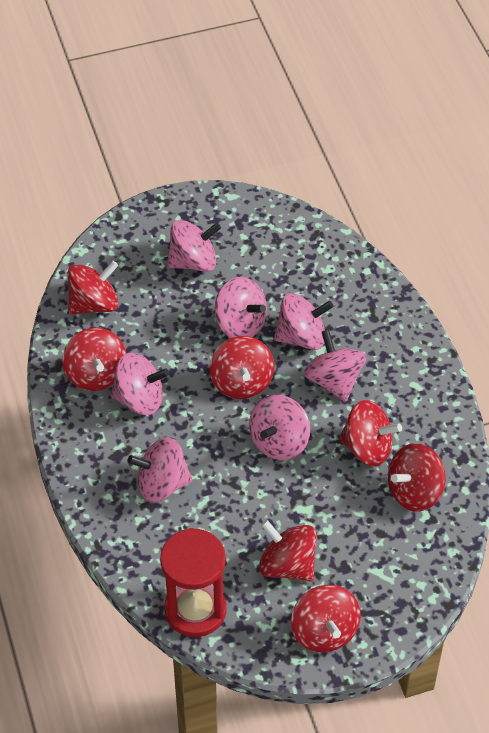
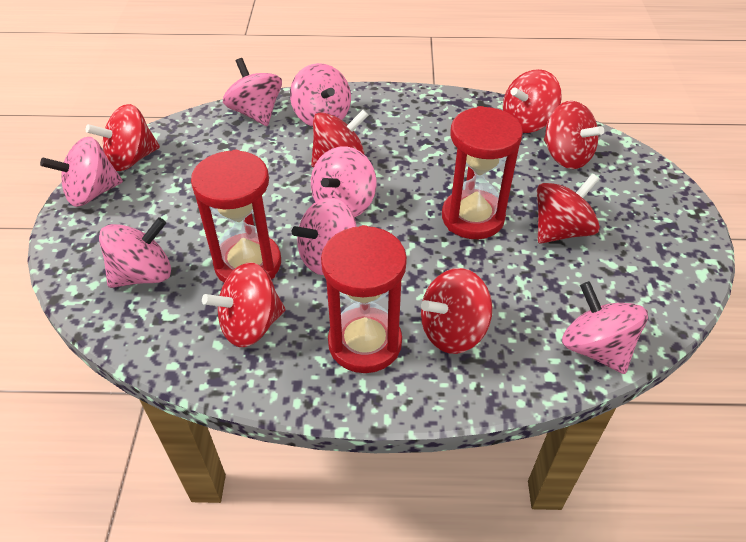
red hourglass: 1 -> 3

